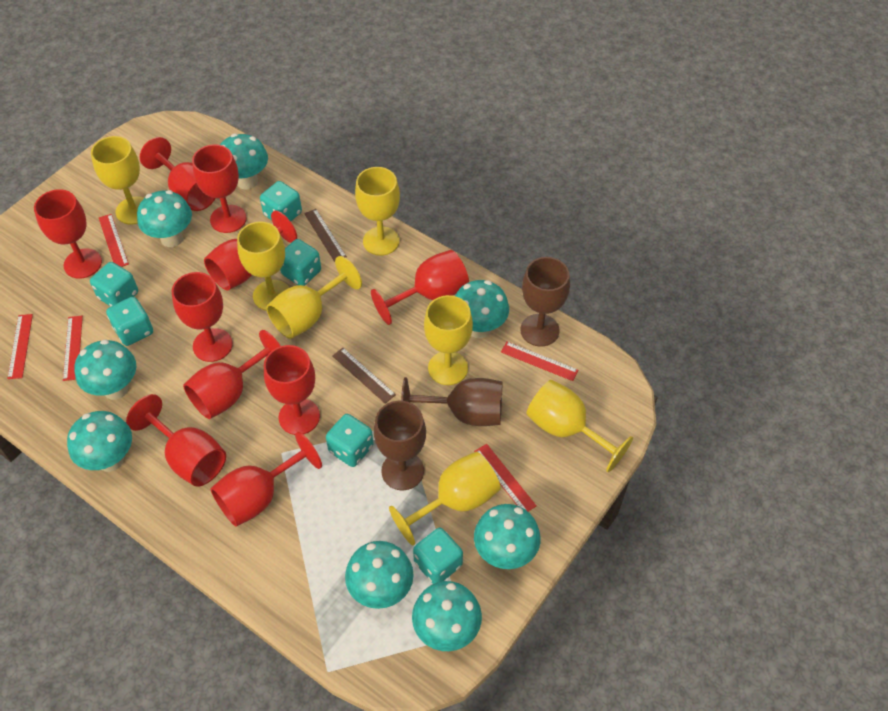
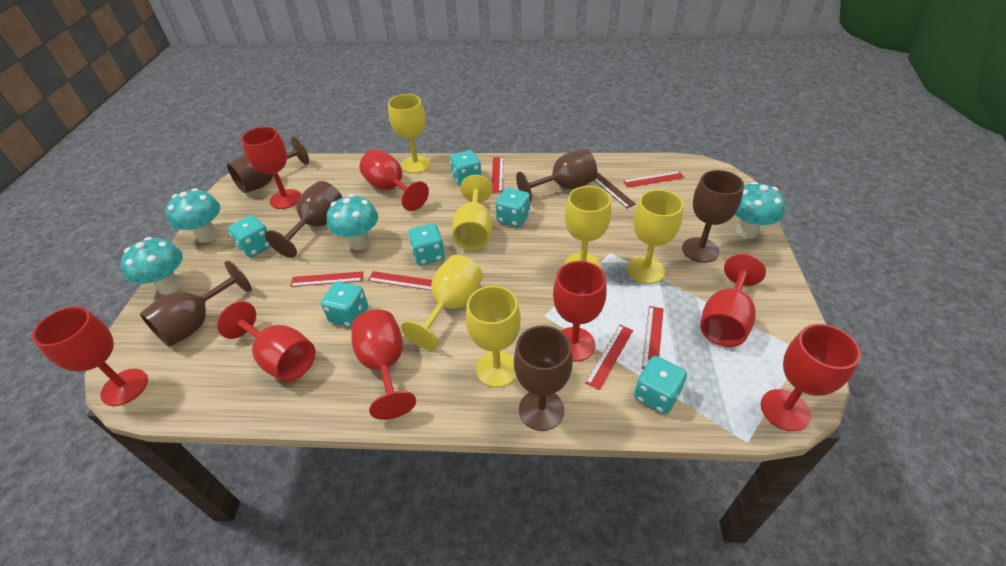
brown goblet: 3 -> 6
brown ruler: 2 -> 1
red goblet: 10 -> 8
red ruler: 5 -> 6
turquoise mushroom: 8 -> 4
yellow goblet: 7 -> 6

